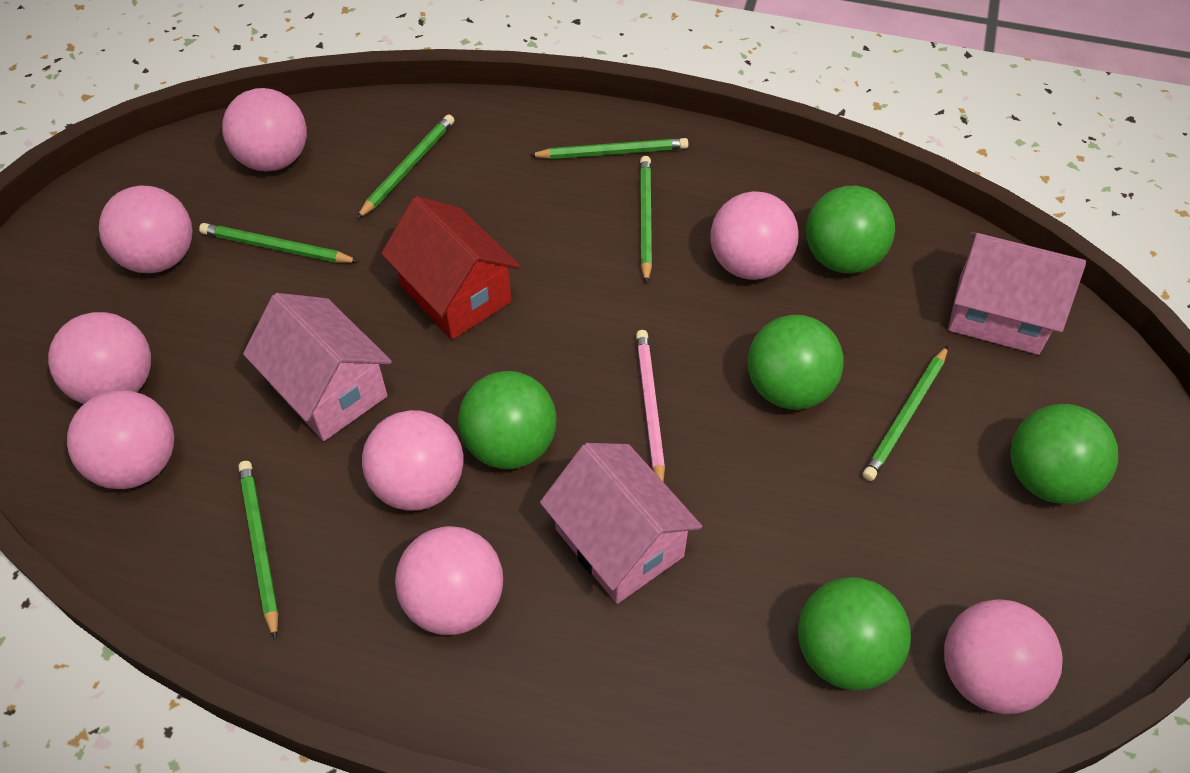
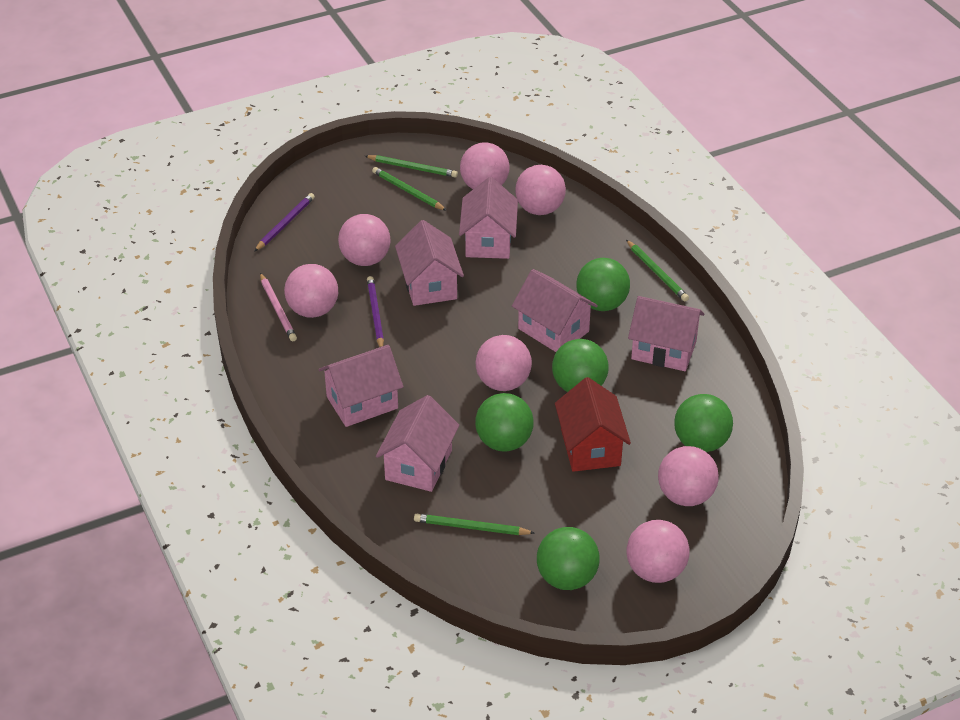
green pencil: 6 -> 4
pink ball: 8 -> 7
pink house: 3 -> 6
purple pencil: 0 -> 2

